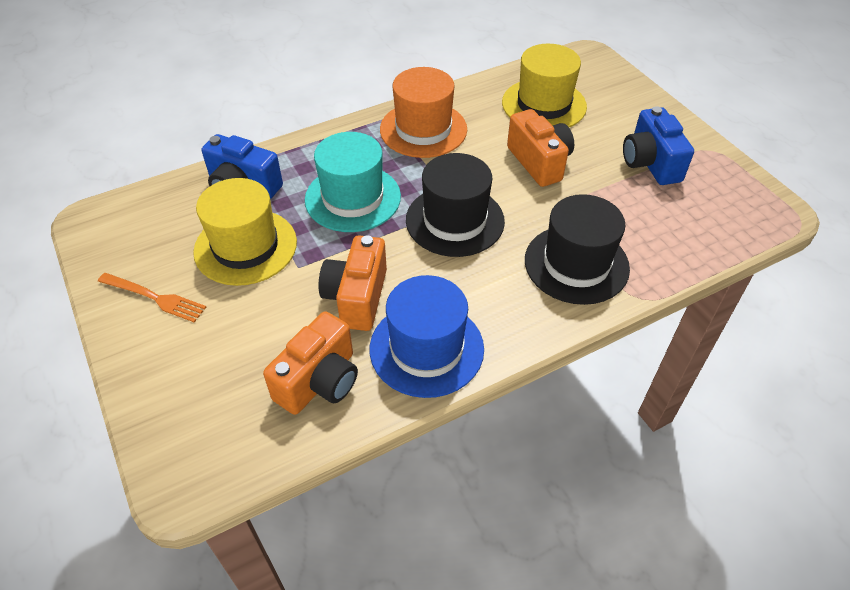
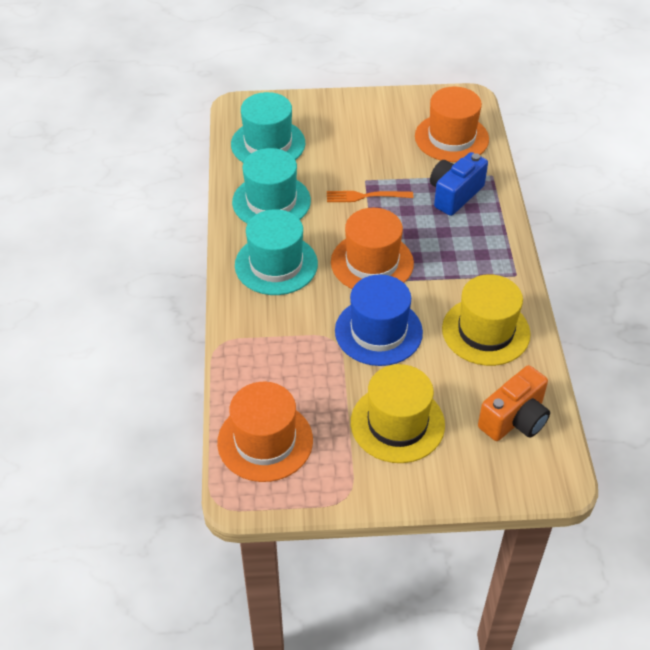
black hat: 2 -> 0
blue camera: 2 -> 1
orange camera: 3 -> 1
orange hat: 1 -> 3
turquoise hat: 1 -> 3

